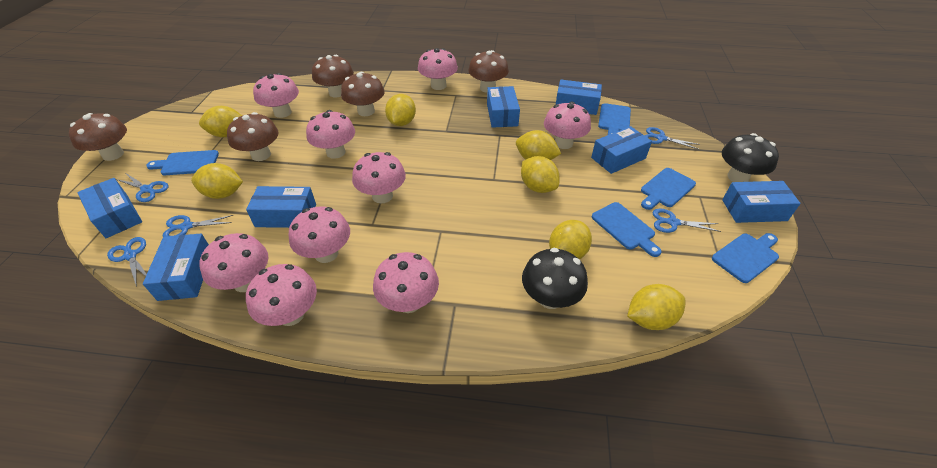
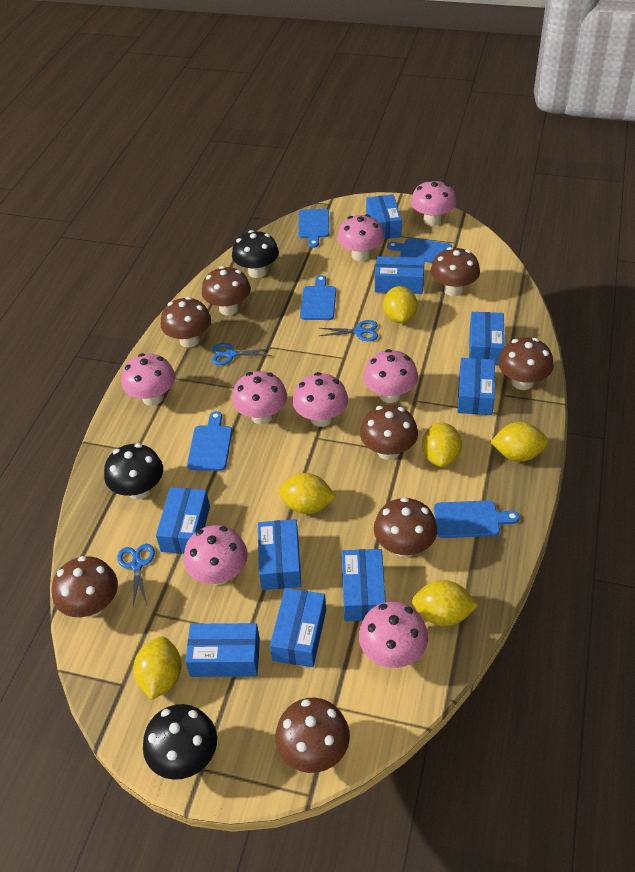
black mushroom: 2 -> 3
blue box: 7 -> 9
blue scissors: 5 -> 3
brown mushroom: 5 -> 8
pink mushroom: 9 -> 8
yellow lemon: 7 -> 6

